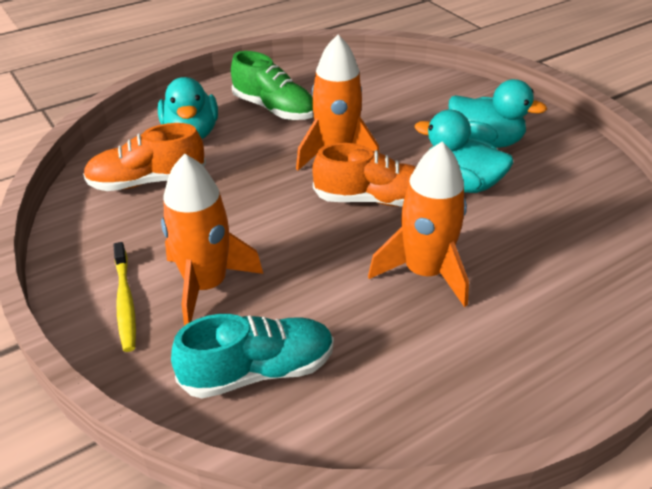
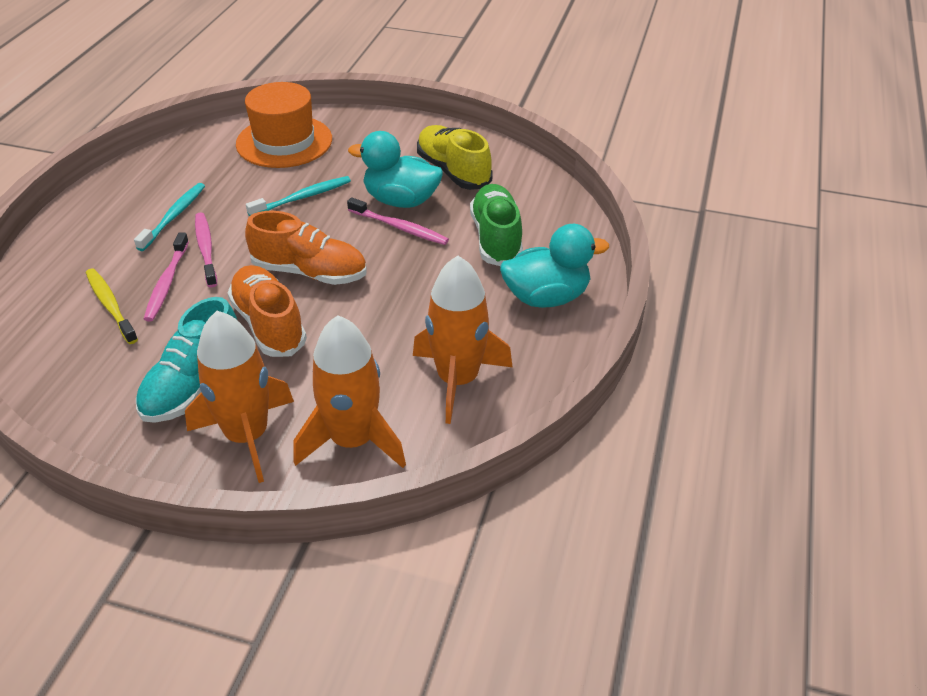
orange hat: 0 -> 1
pink toothbrush: 0 -> 3
turquoise duck: 3 -> 2
turquoise toothbrush: 0 -> 2
yellow shoe: 0 -> 1

